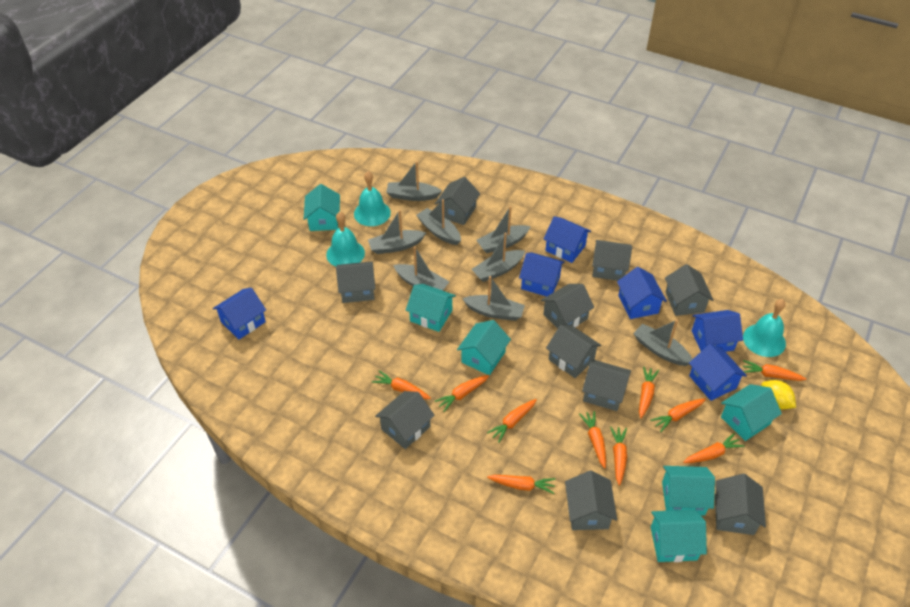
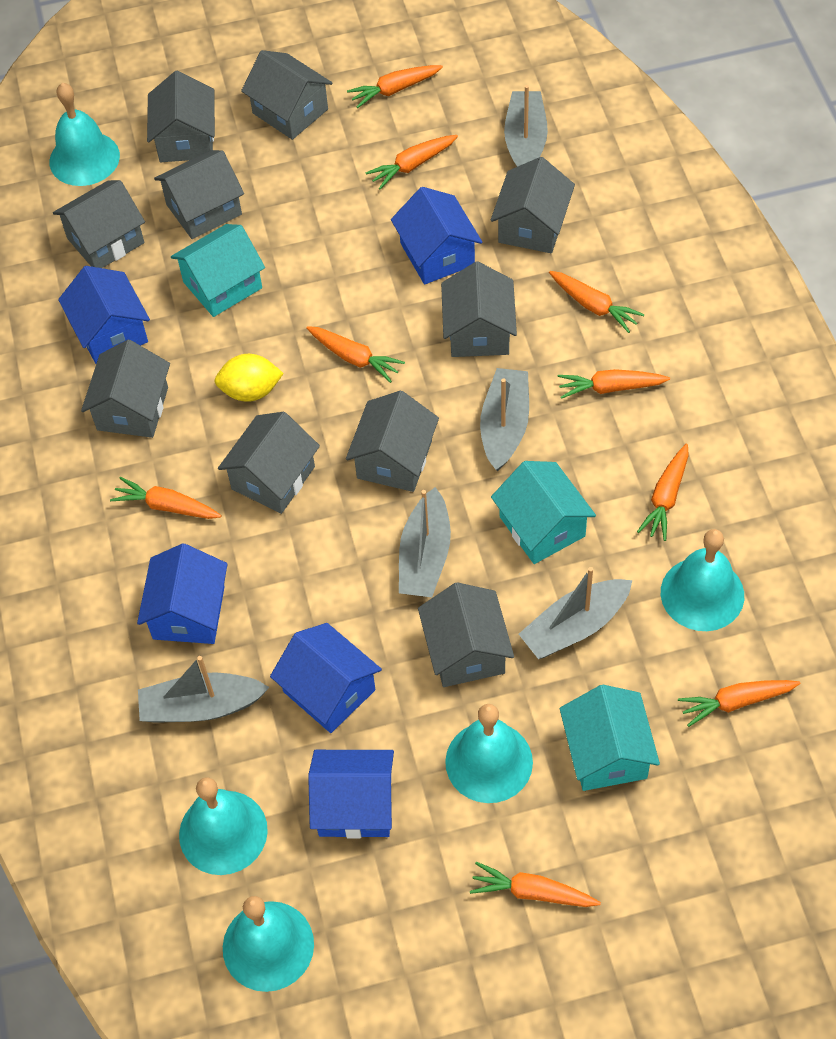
blue house: 6 -> 5
grey boat: 8 -> 5
orange carrot: 10 -> 9
turquoise bell: 3 -> 5
turquoise house: 6 -> 3

